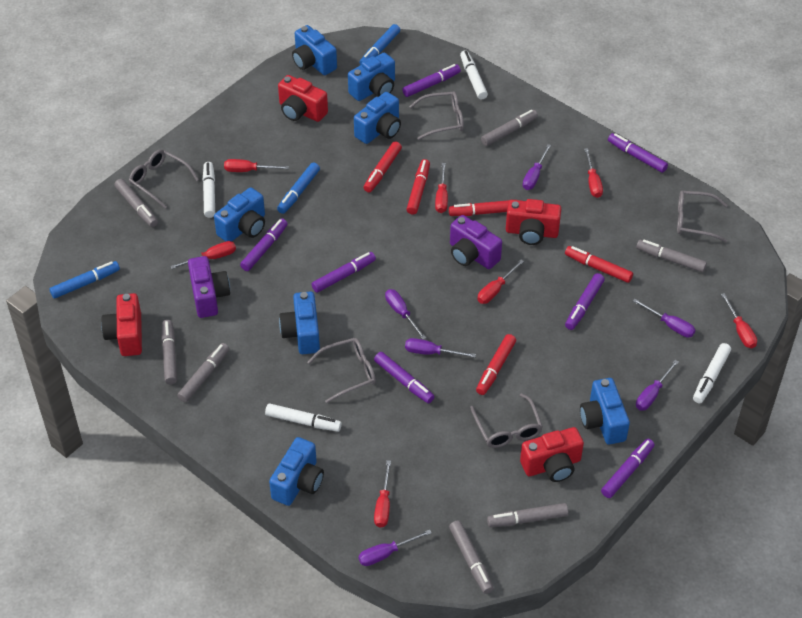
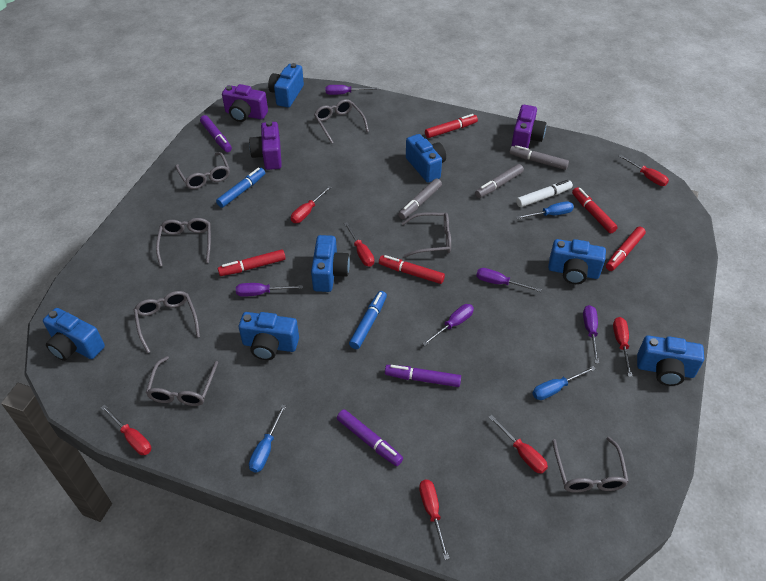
blue marker: 3 -> 2
blue screwdriver: 0 -> 3
grey glasses: 5 -> 7
grey marker: 7 -> 3
purple camera: 2 -> 3
purple marker: 7 -> 3
purple screwdriver: 6 -> 5
red camera: 4 -> 0
white marker: 4 -> 1

